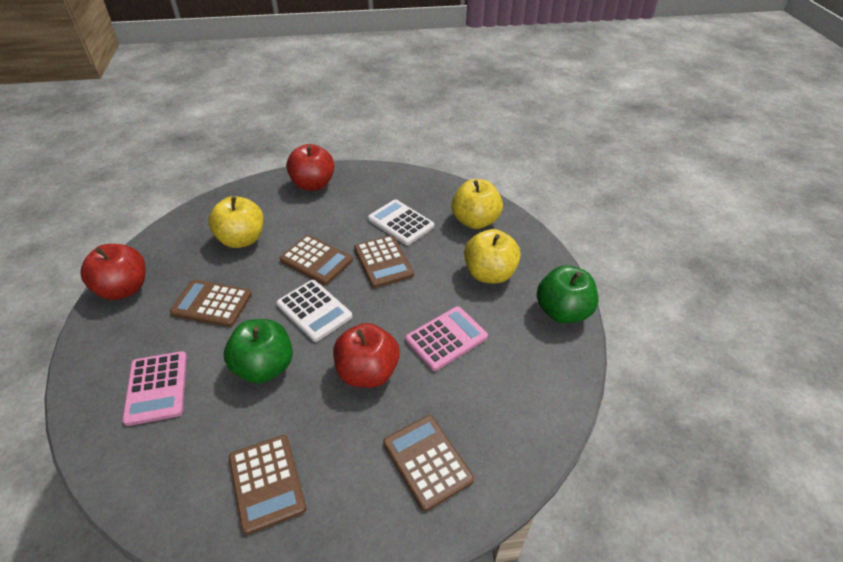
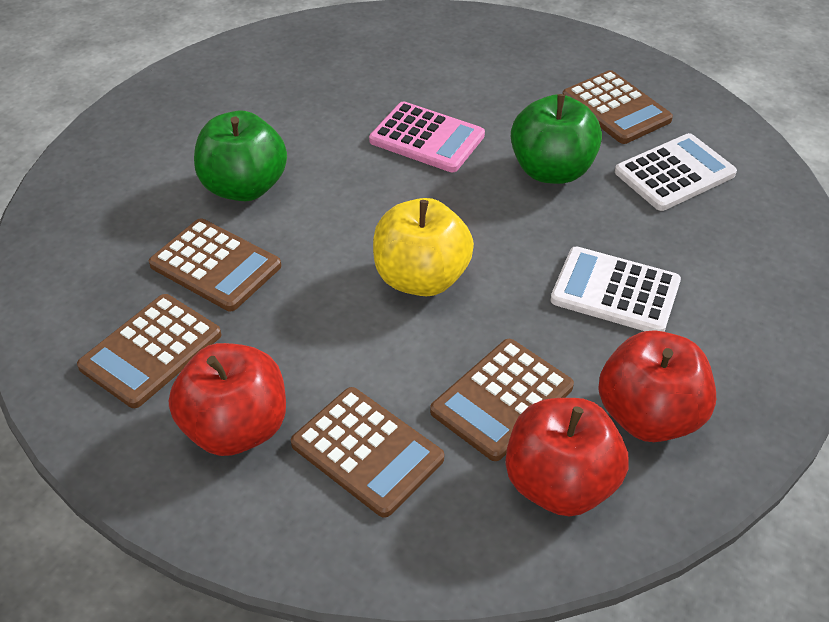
pink calculator: 2 -> 1
yellow apple: 3 -> 1

